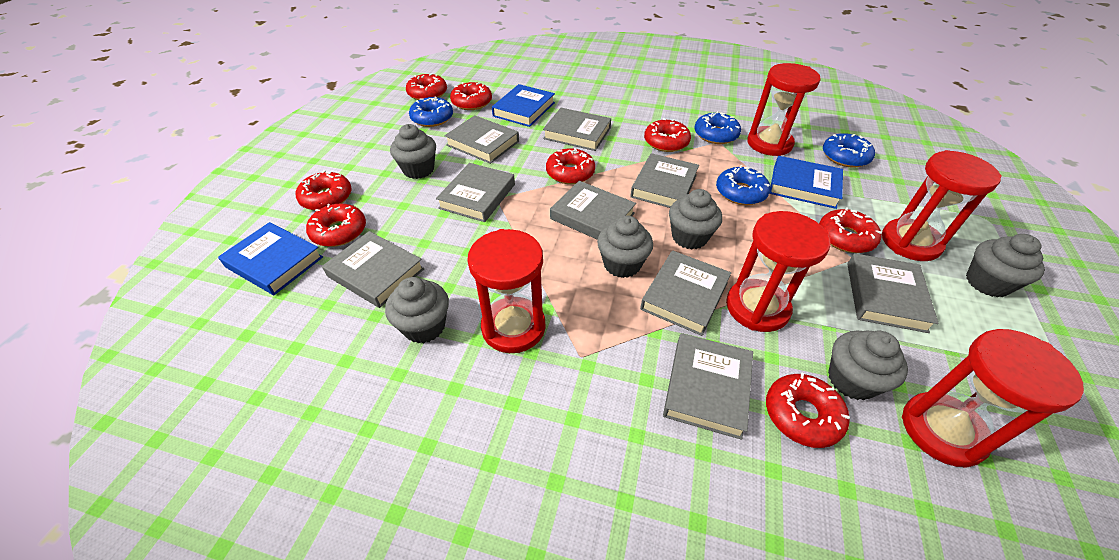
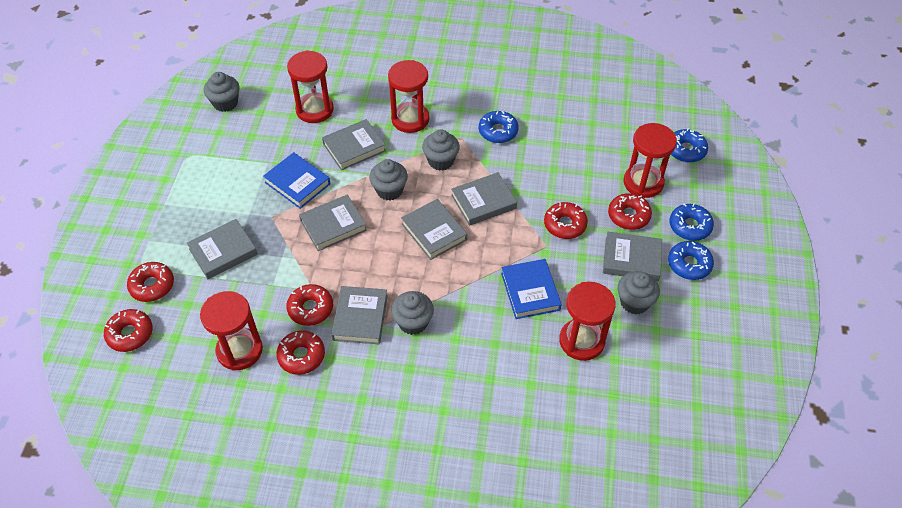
blue book: 3 -> 2
grey book: 9 -> 7
grey cupcake: 6 -> 5
red donut: 8 -> 6

